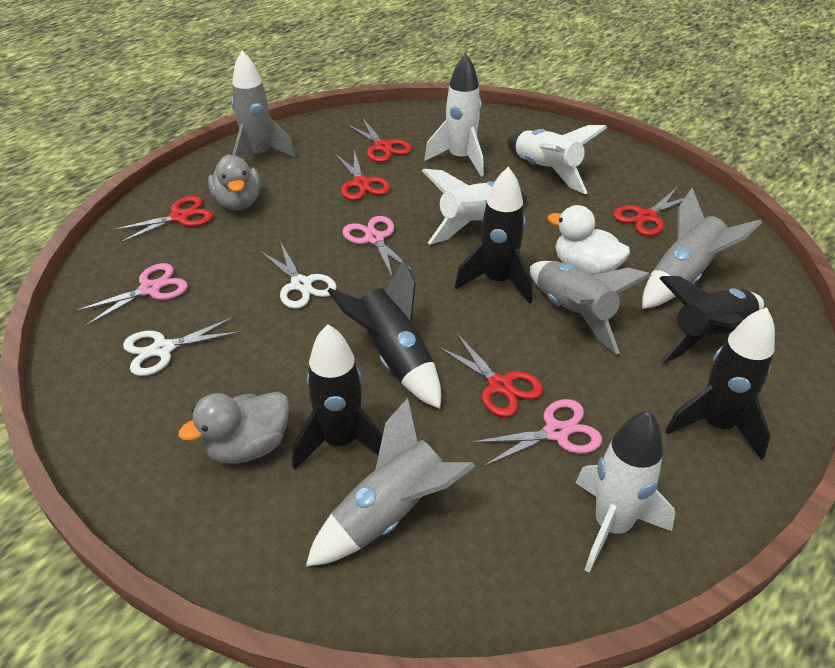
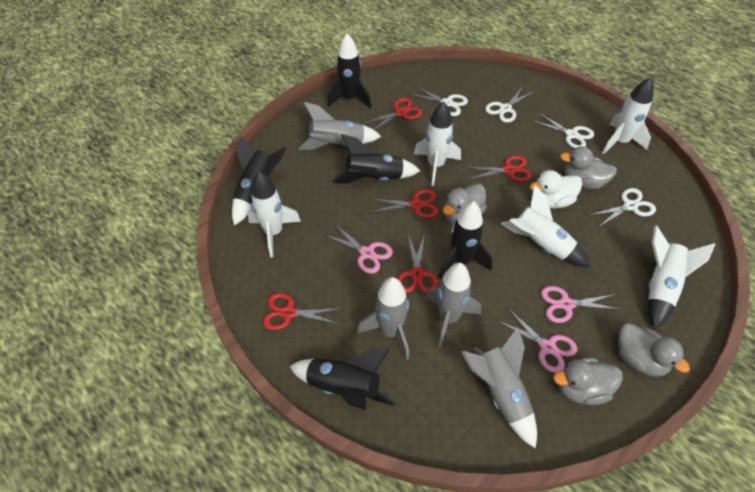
grey duck: 2 -> 4
white rocket: 4 -> 5
white scissors: 2 -> 4

